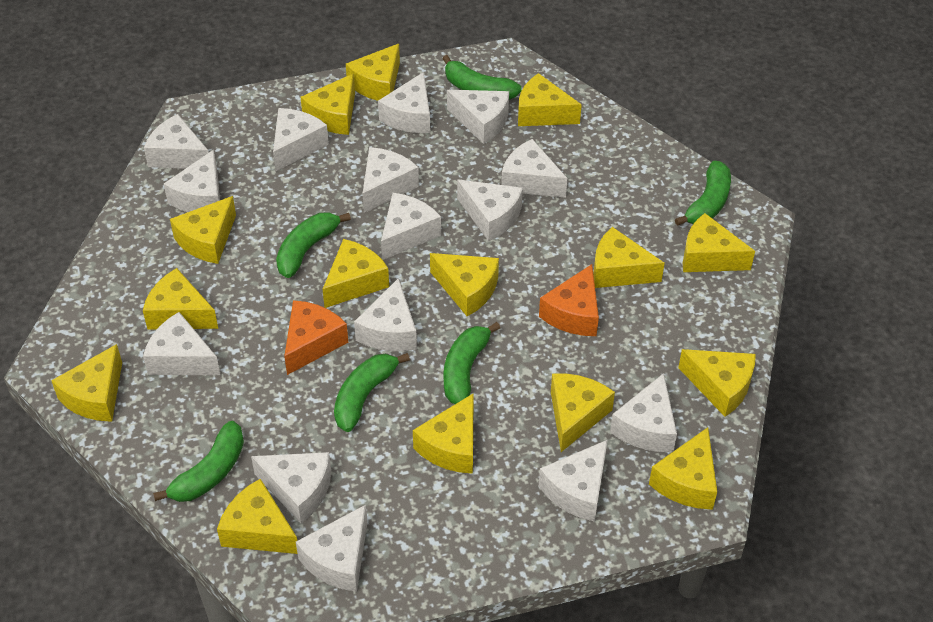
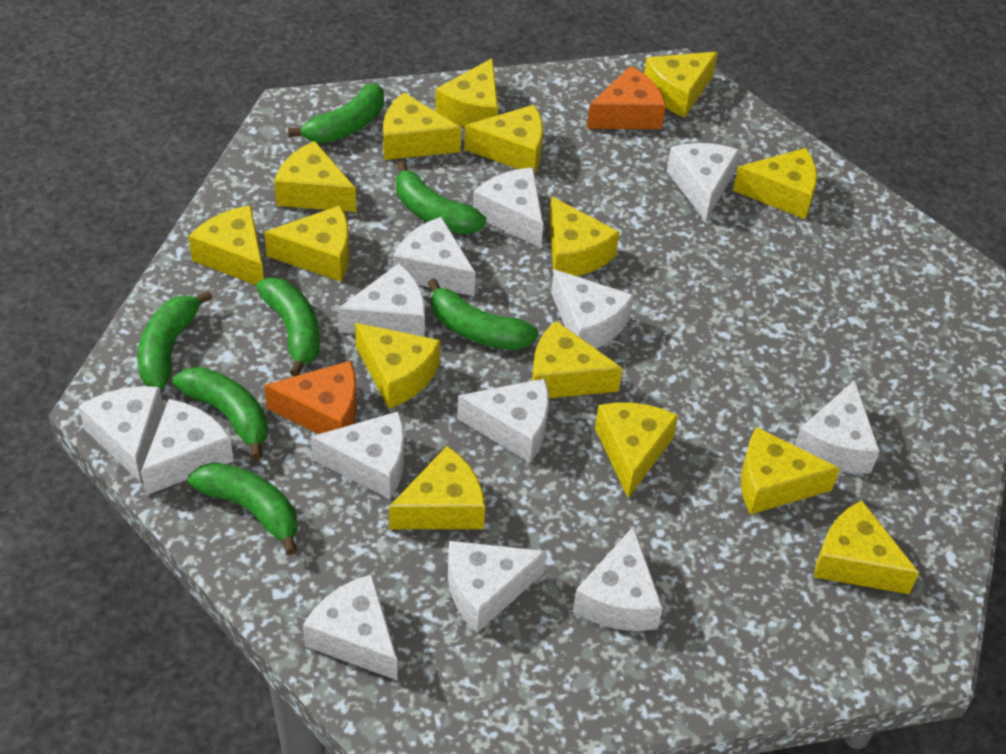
green banana: 6 -> 7
white cheese: 15 -> 13

